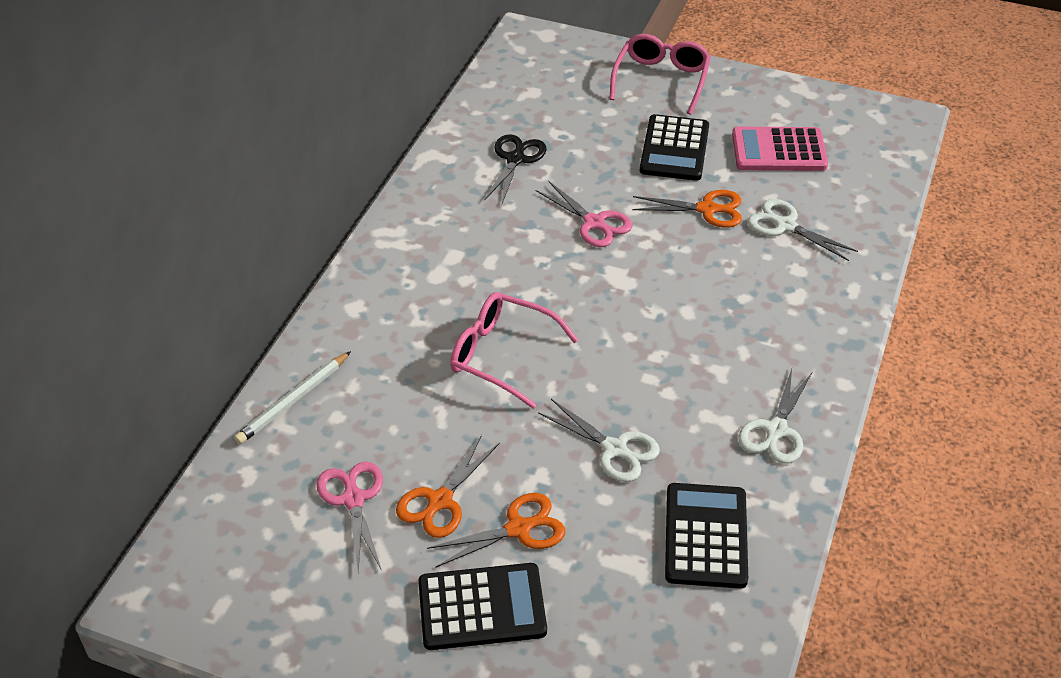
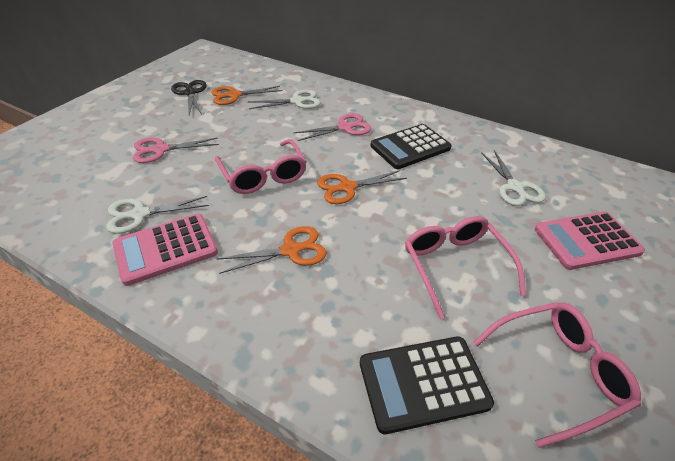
black calculator: 3 -> 2
pink calculator: 1 -> 2
pink glasses: 2 -> 3
white pencil: 1 -> 0

